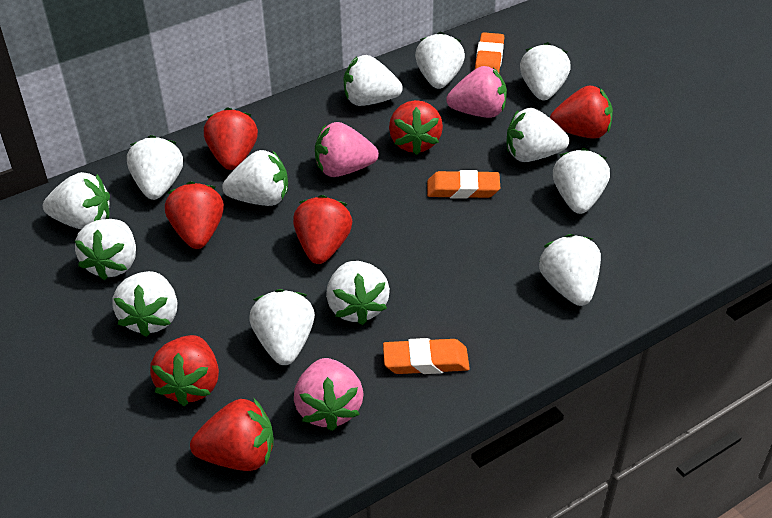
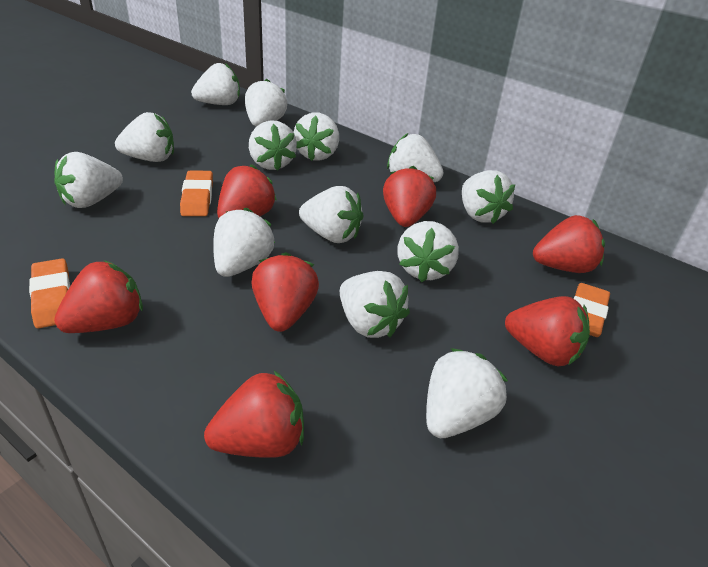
pink strawberry: 3 -> 0

